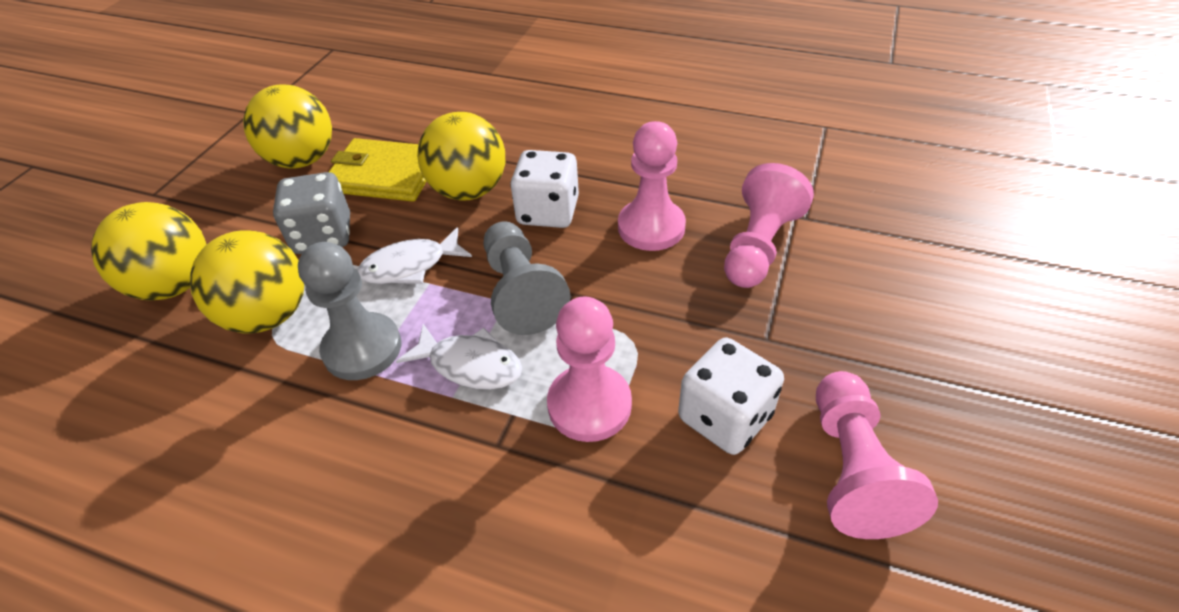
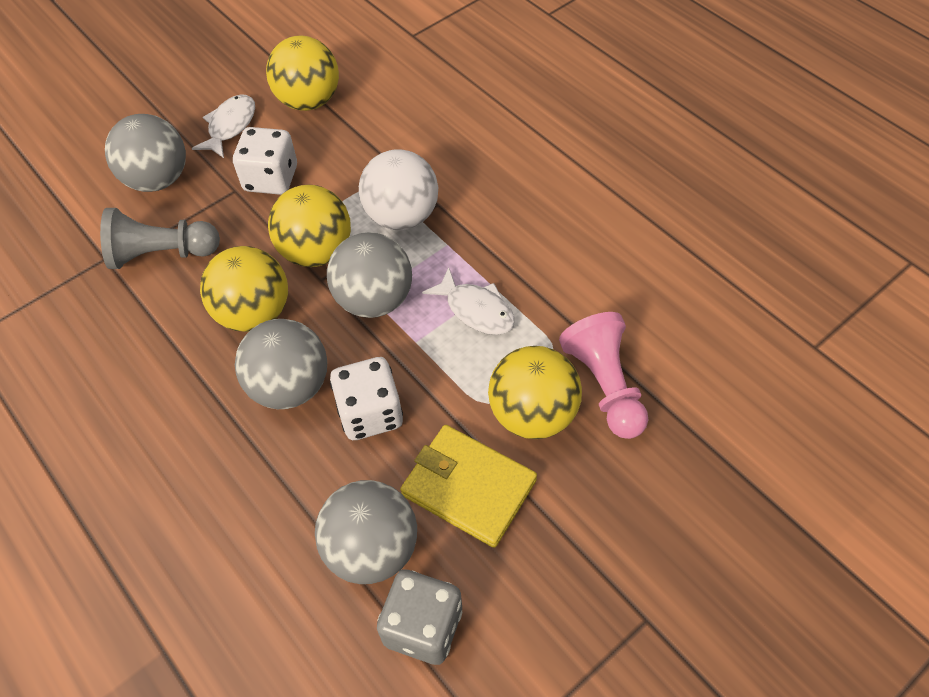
grey ball: 0 -> 4
grey pawn: 2 -> 1
pink pawn: 4 -> 1
white ball: 0 -> 1

